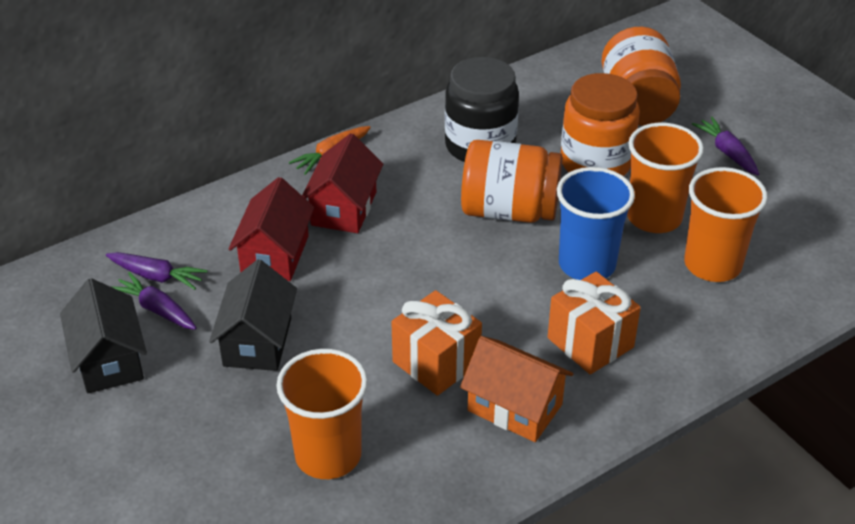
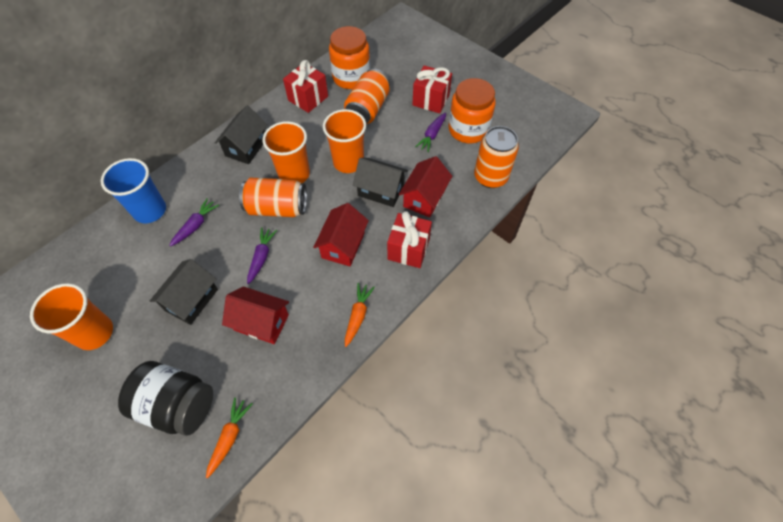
black house: 2 -> 3
orange can: 0 -> 3
orange carrot: 1 -> 2
orange gift: 2 -> 0
orange house: 1 -> 0
orange jar: 3 -> 2
red gift: 0 -> 3
red house: 2 -> 3

